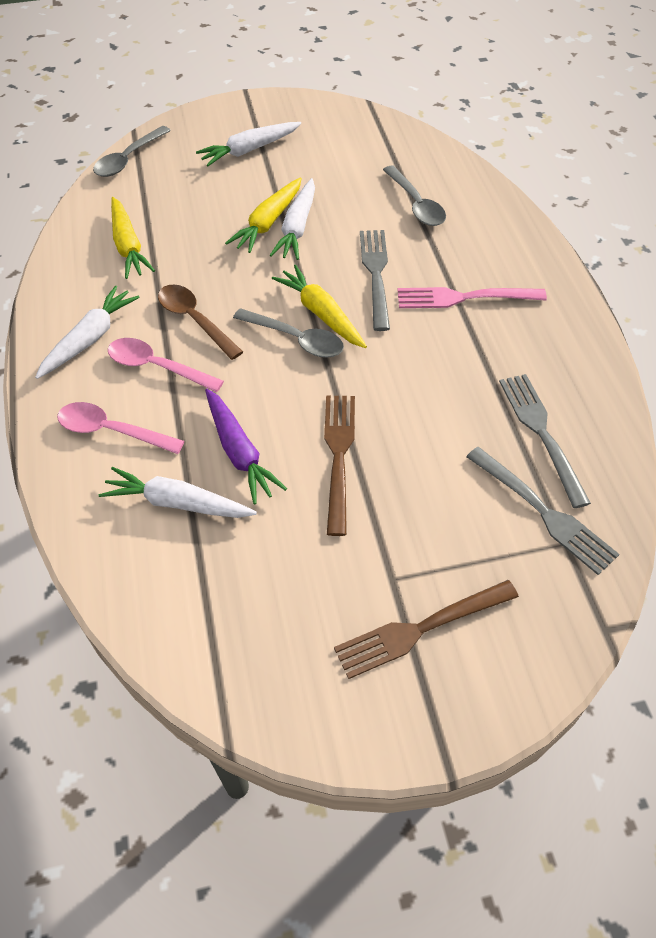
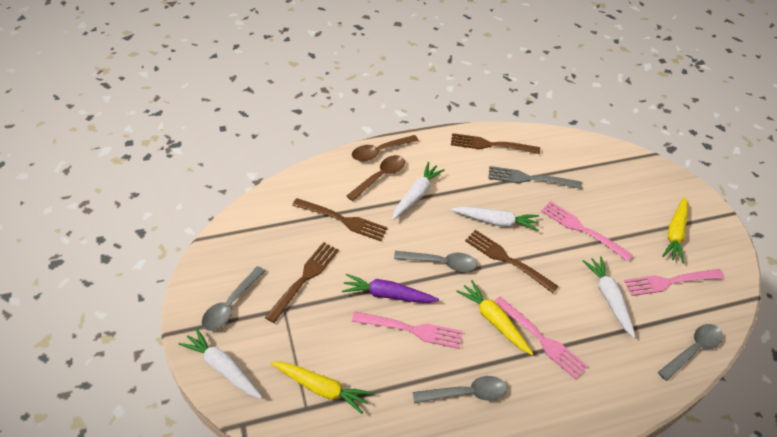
brown fork: 2 -> 4
brown spoon: 1 -> 2
grey fork: 3 -> 1
grey spoon: 3 -> 4
pink fork: 1 -> 4
pink spoon: 2 -> 0

